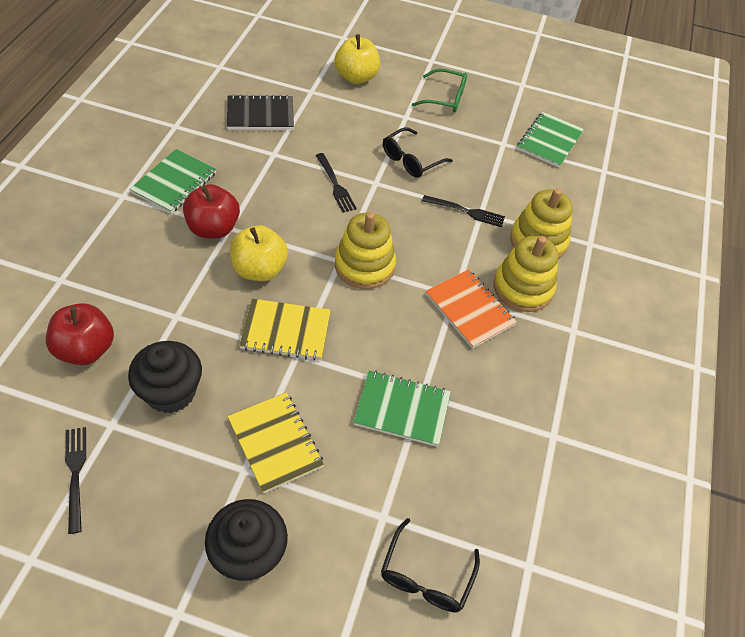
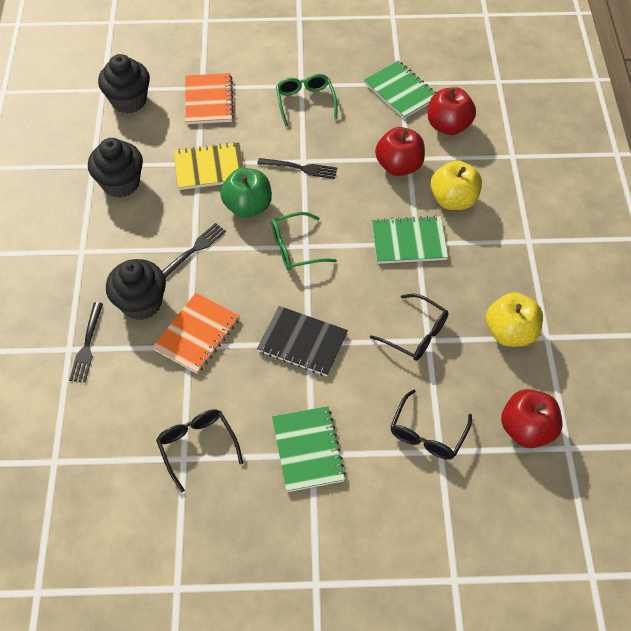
black cupcake: 2 -> 3
black glasses: 2 -> 3
green apple: 0 -> 1
green glasses: 1 -> 2
orange notebook: 1 -> 2
red apple: 2 -> 3
yellow notebook: 2 -> 1
yellow stacking toy: 3 -> 0

